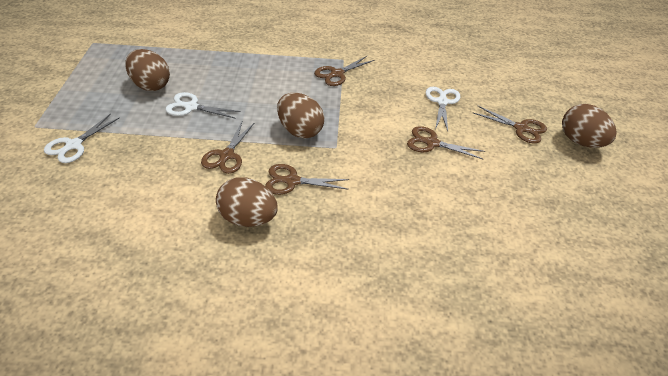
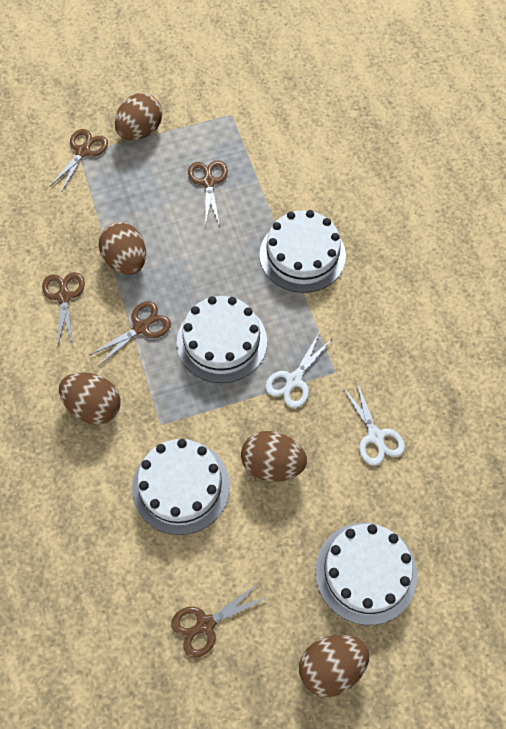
brown egg: 4 -> 5
white cake: 0 -> 4
white scissors: 3 -> 2

